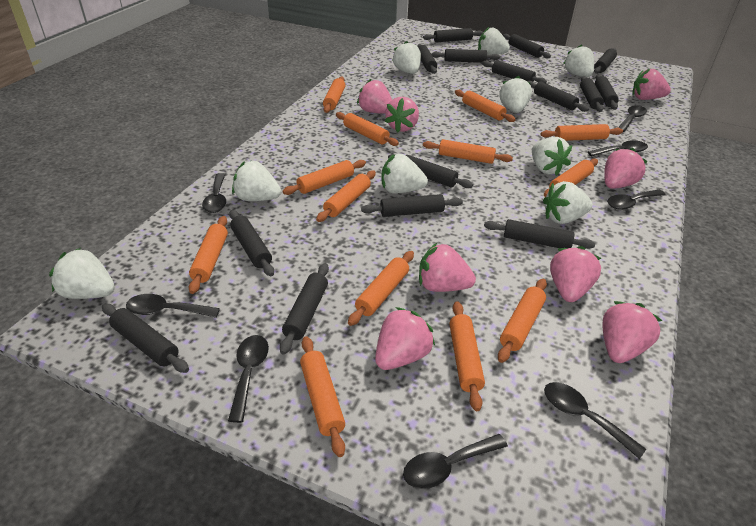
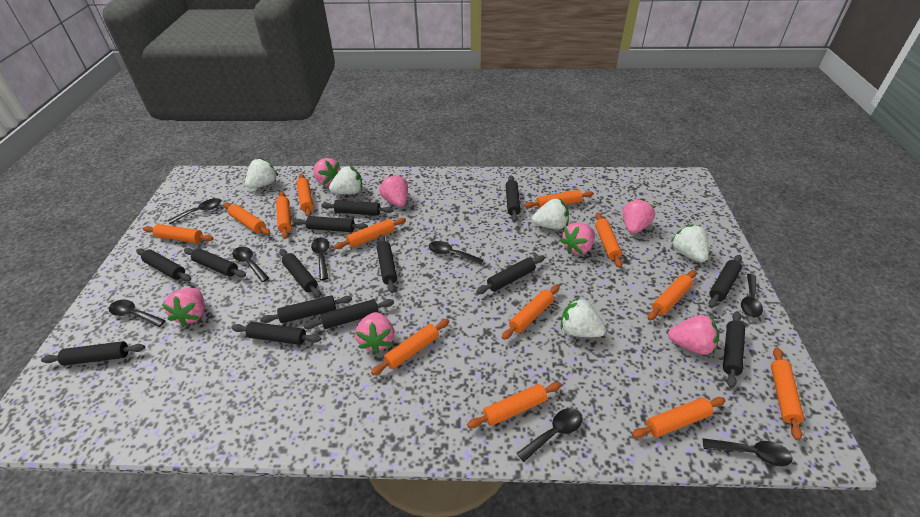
black rolling pin: 15 -> 14
pink strawberry: 8 -> 7
white strawberry: 9 -> 5

